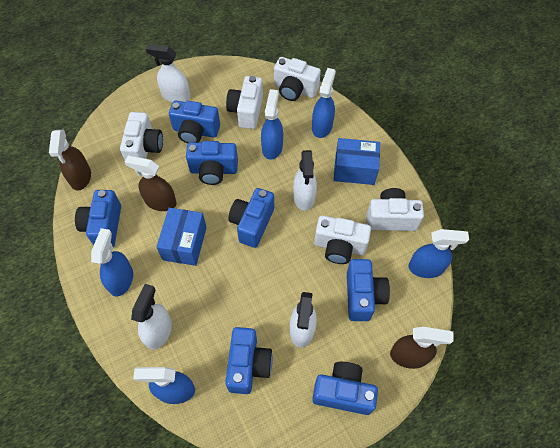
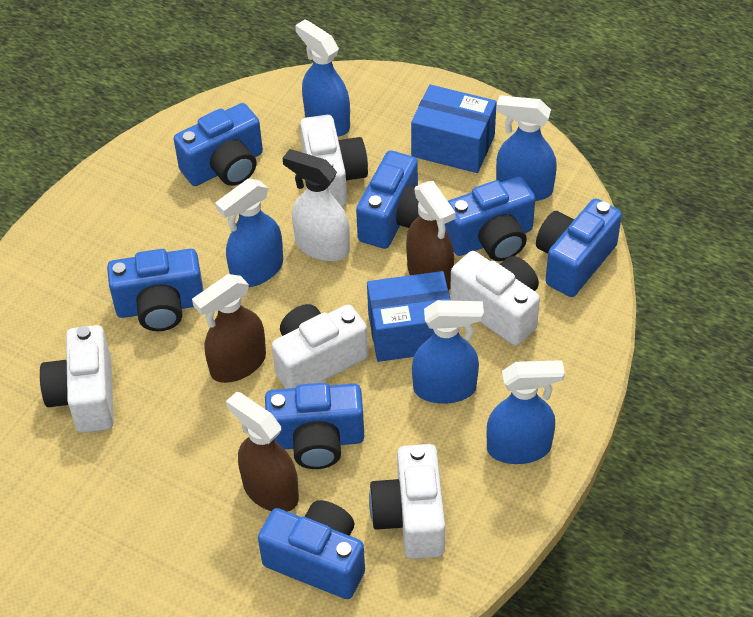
white spray bottle: 4 -> 1

